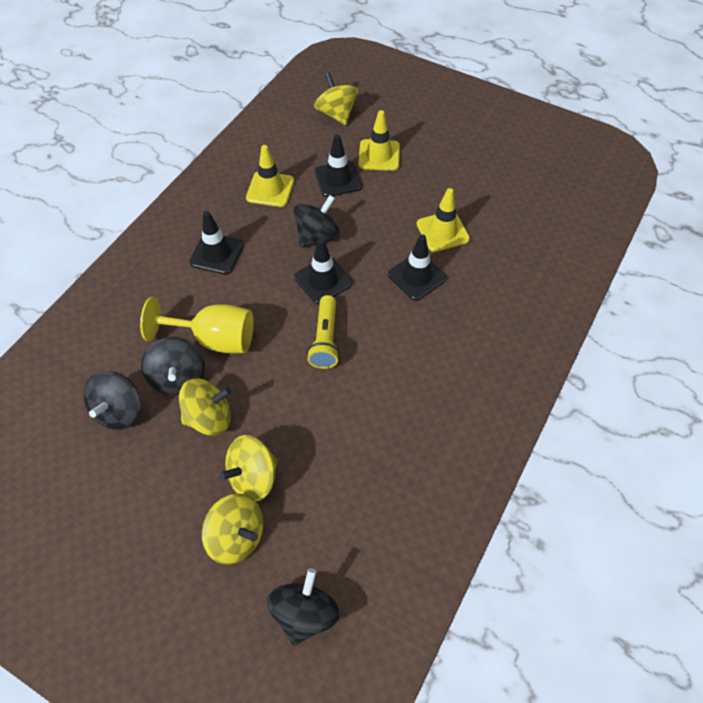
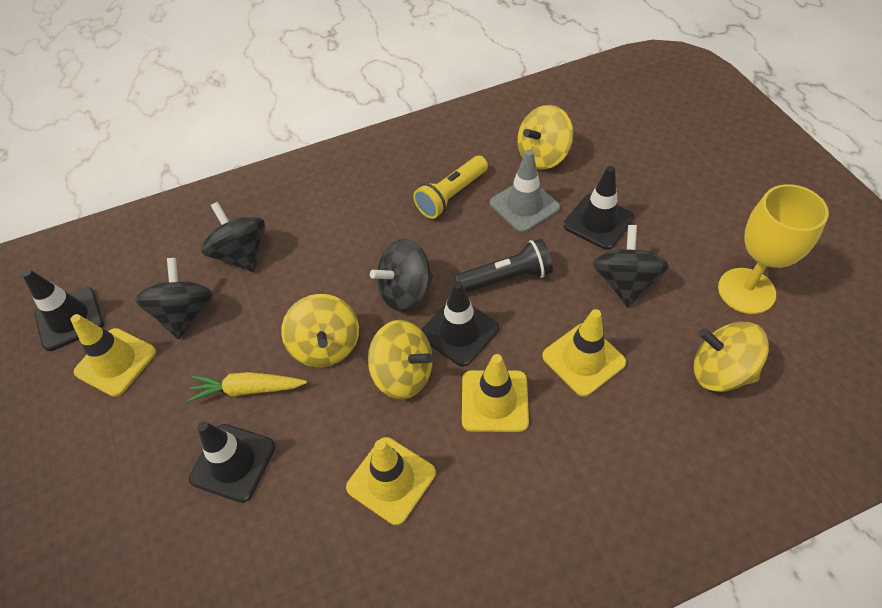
black flashlight: 0 -> 1
grey traffic cone: 0 -> 1
yellow carrot: 0 -> 1
yellow traffic cone: 3 -> 4

